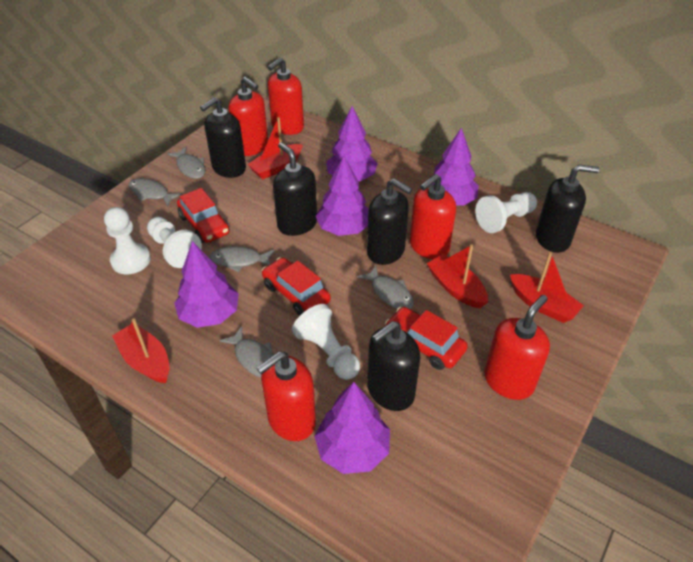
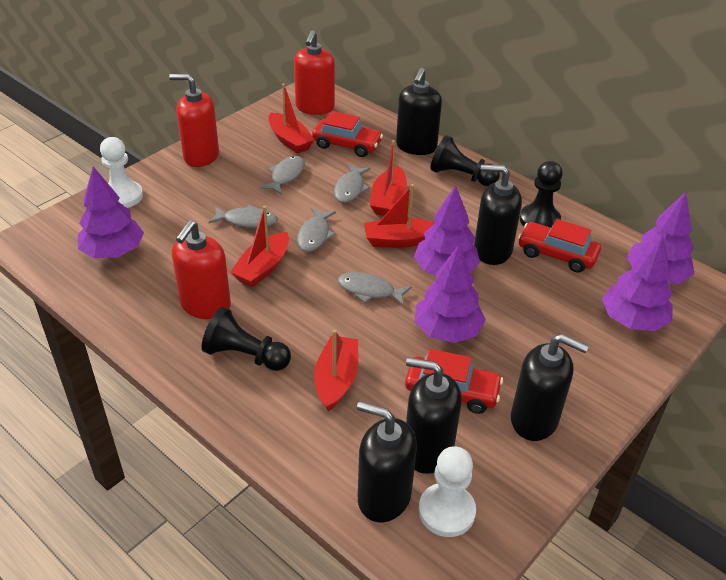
black pawn: 0 -> 3
red boat: 4 -> 5
red soap dispenser: 5 -> 3
white pawn: 4 -> 2

